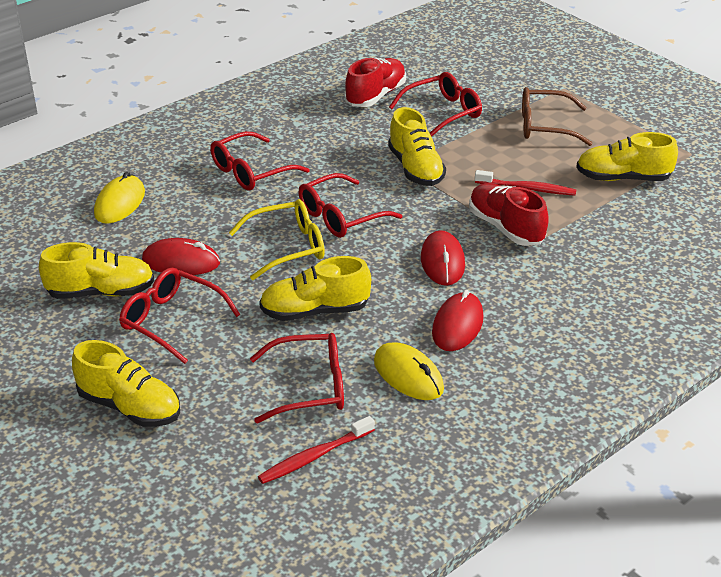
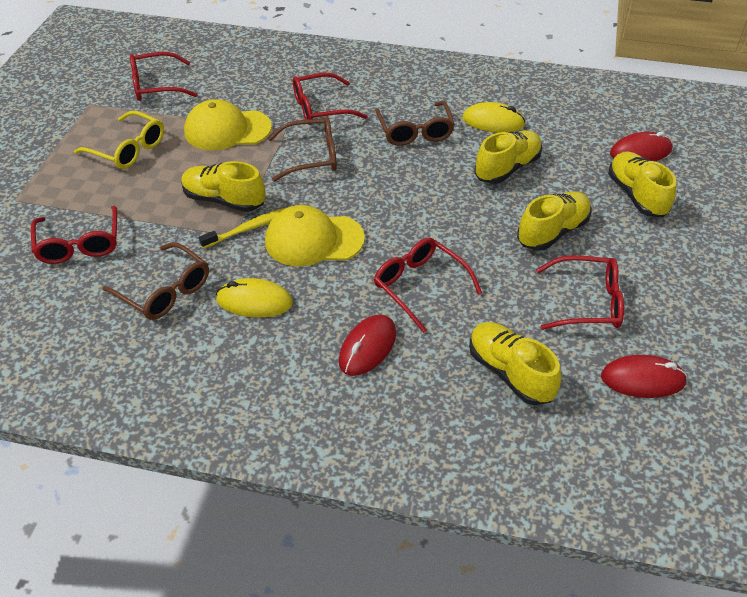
brown glasses: 1 -> 3
red shoe: 2 -> 0
red toothbrush: 2 -> 0
yellow cap: 0 -> 2
yellow toothbrush: 0 -> 1

